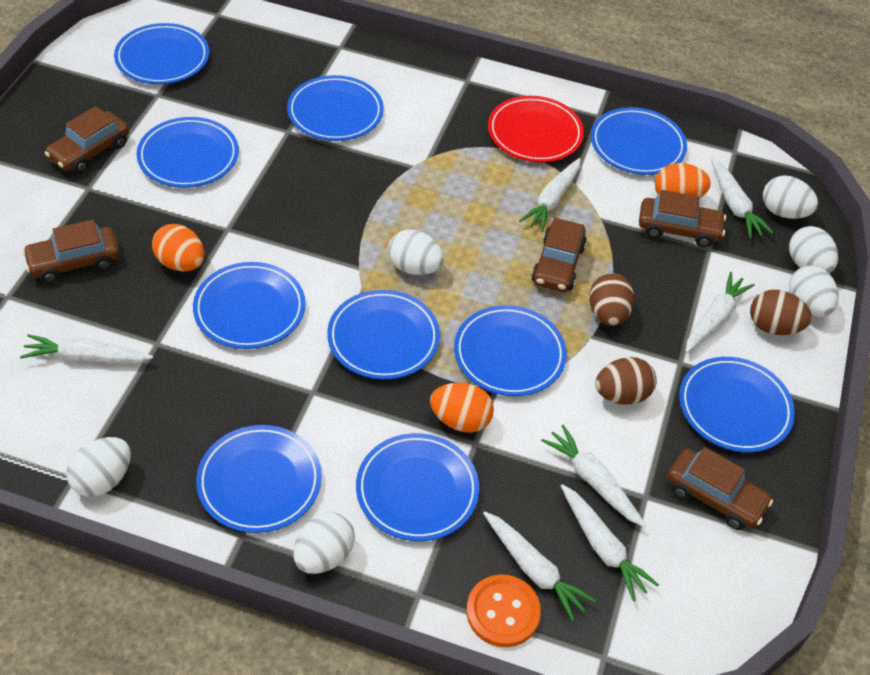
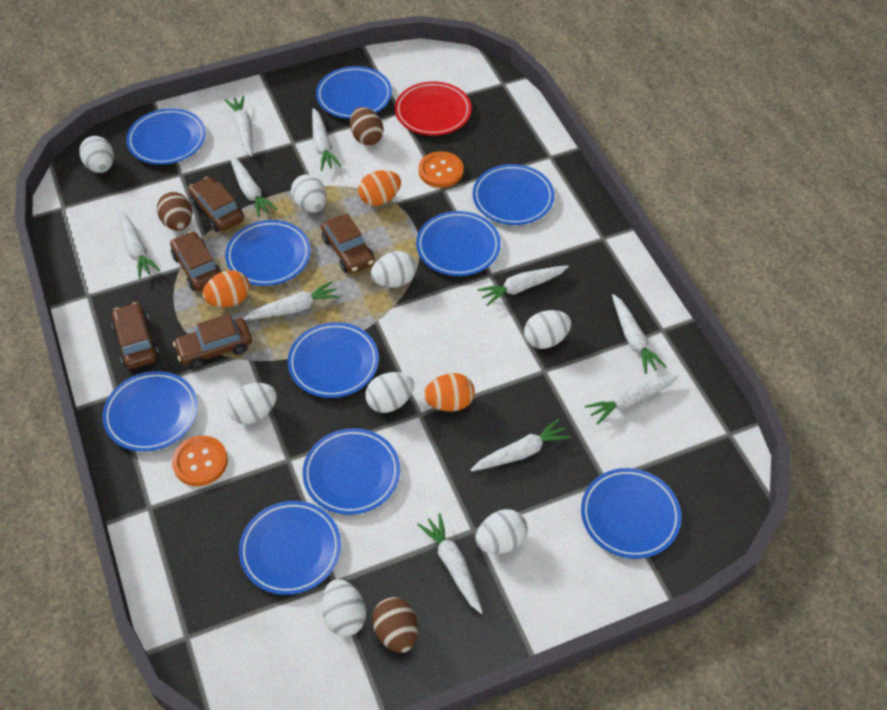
orange button: 1 -> 2
white carrot: 7 -> 10
white egg: 6 -> 8

